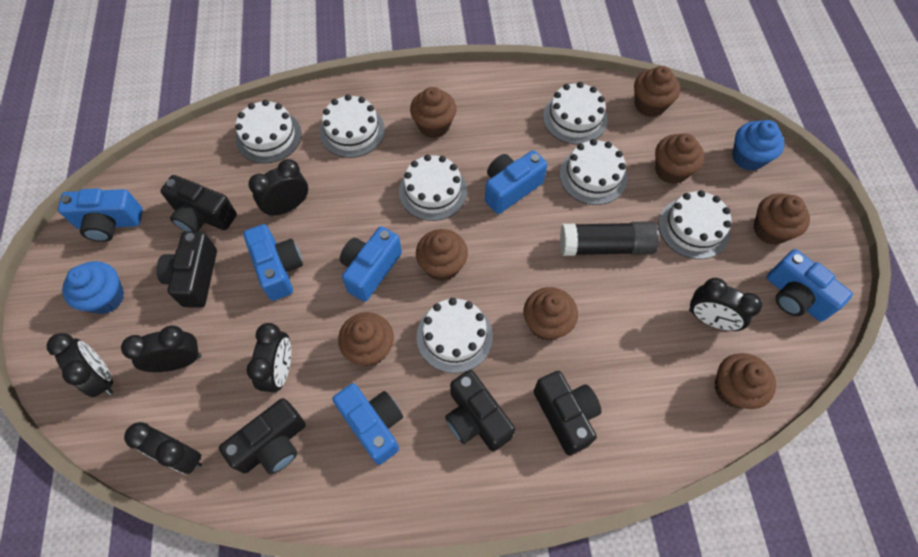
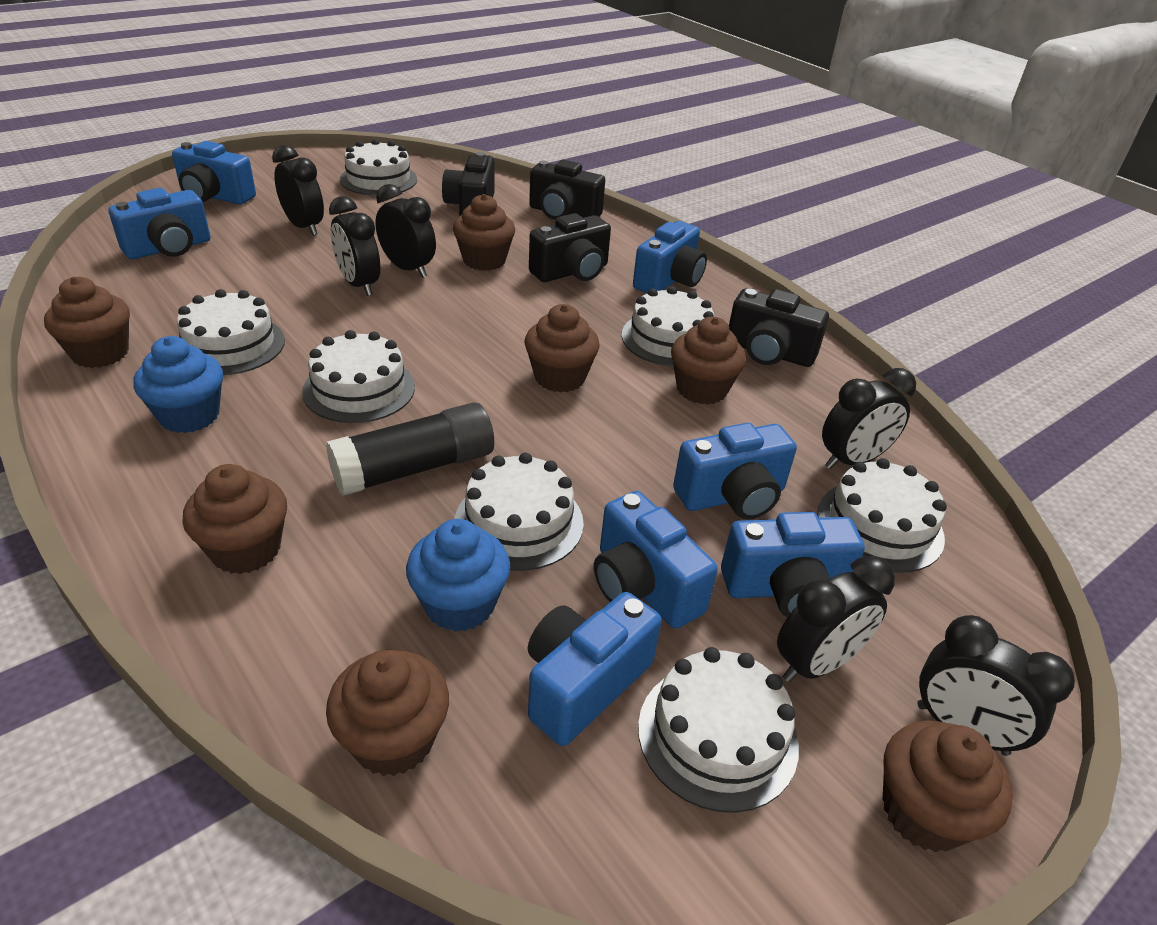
black camera: 5 -> 4
blue camera: 6 -> 7
brown cupcake: 8 -> 7

